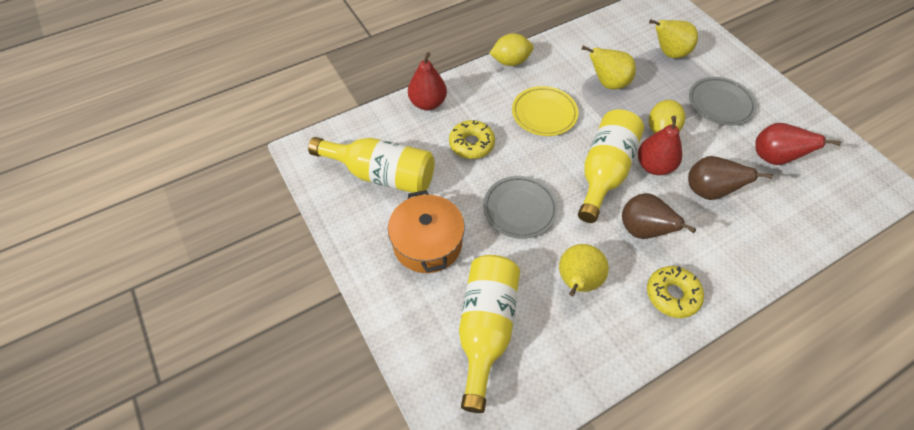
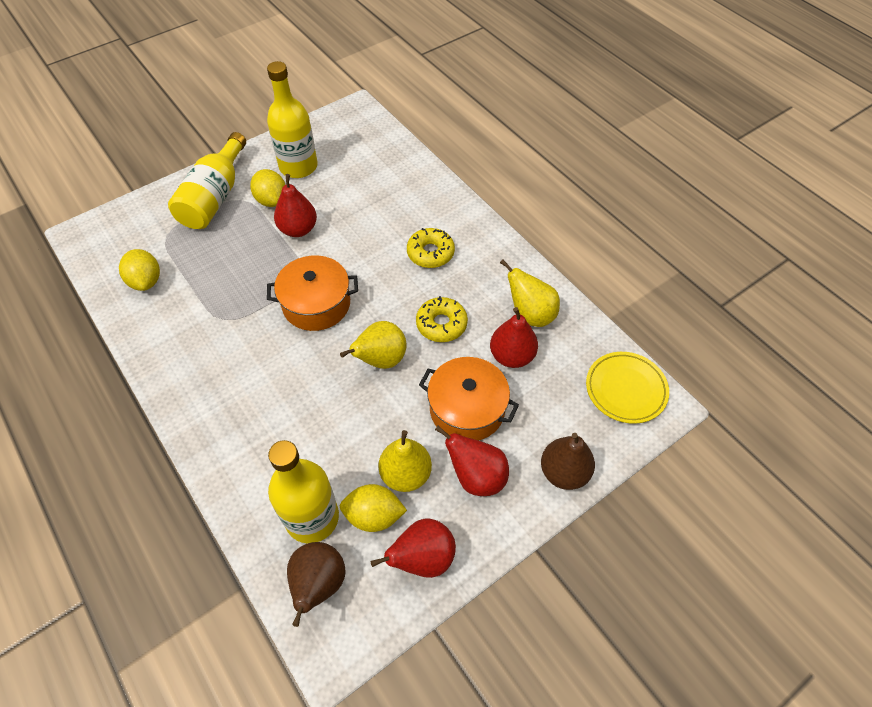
grey plate: 2 -> 0
orange pot: 1 -> 2
red pear: 3 -> 4
yellow lemon: 2 -> 3

